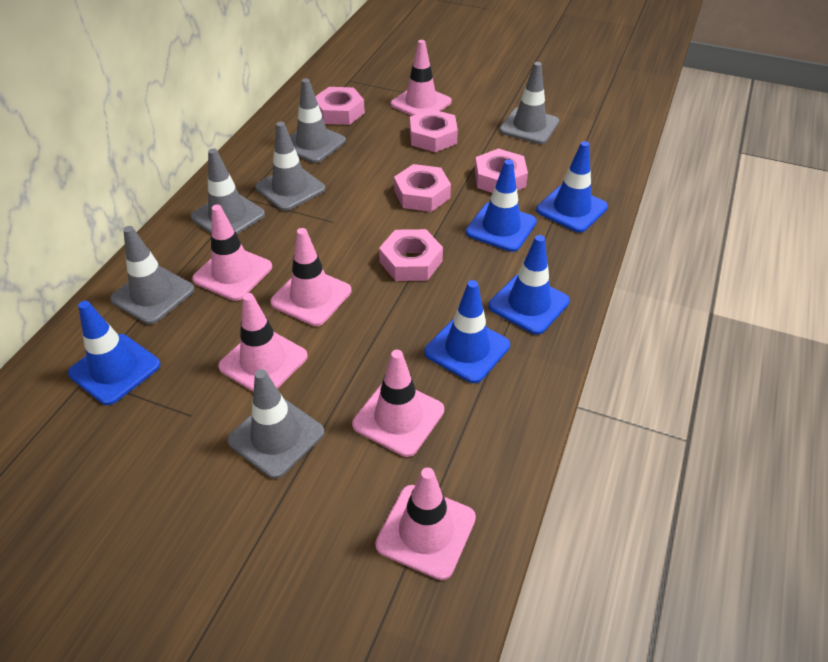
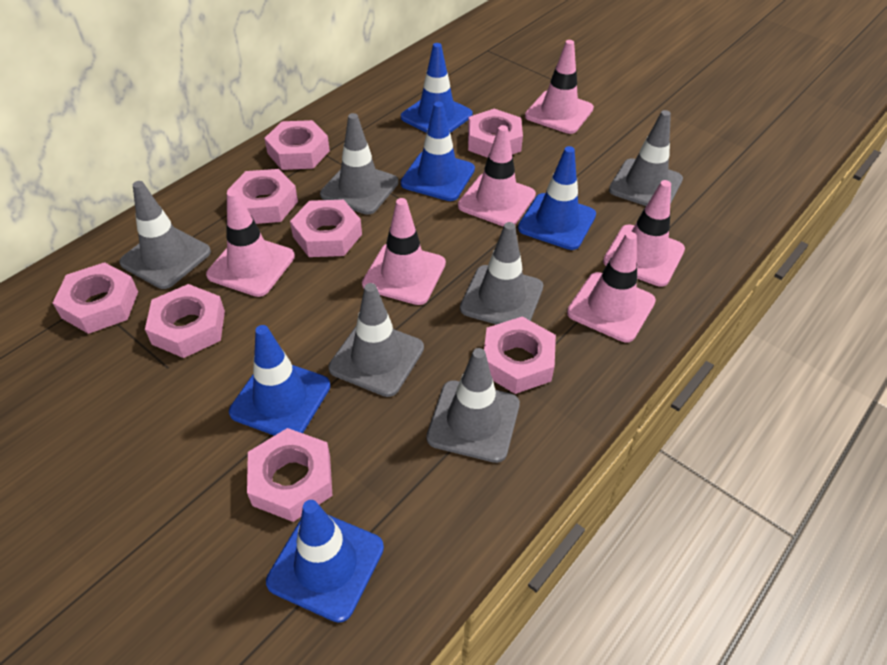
pink nut: 5 -> 8

